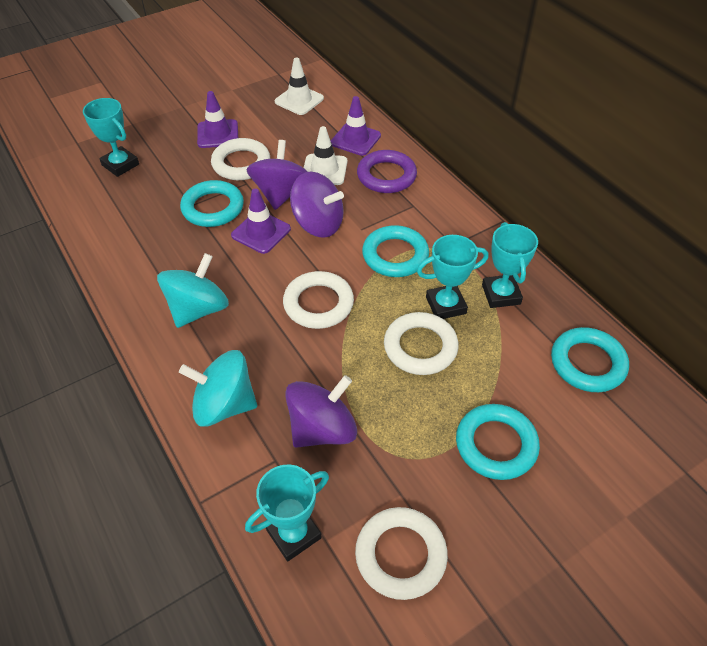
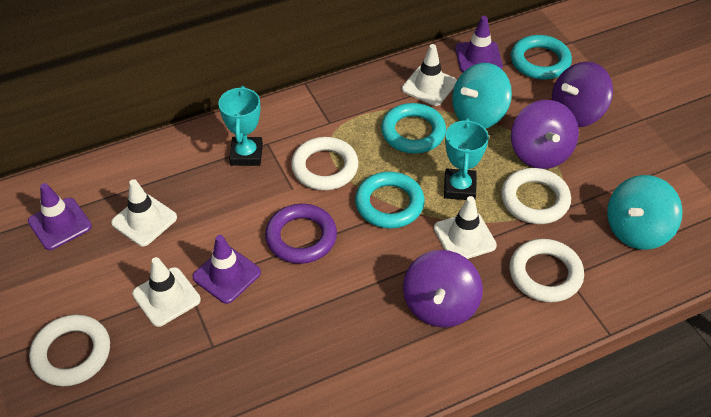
turquoise ring: 4 -> 3
turquoise trophy: 4 -> 2
white traffic cone: 2 -> 4

